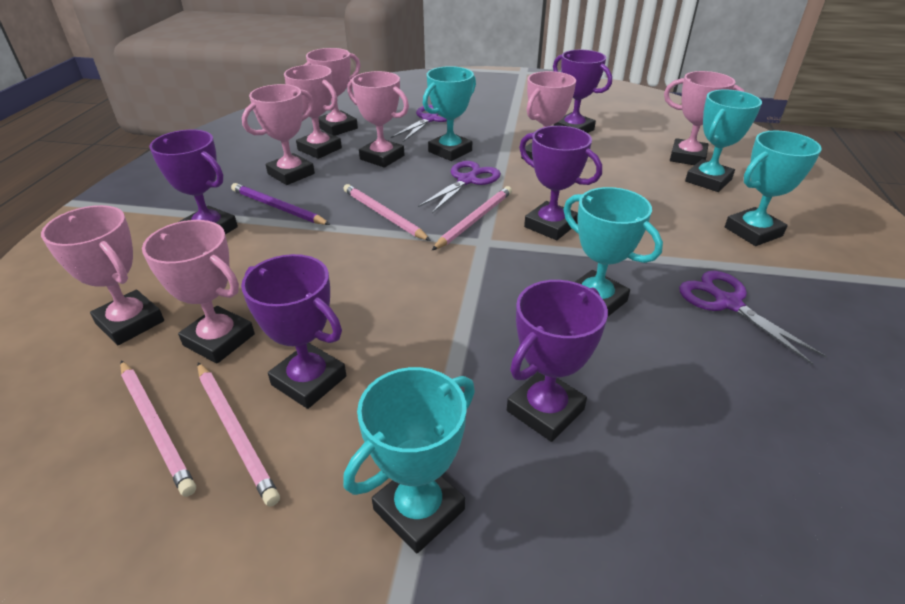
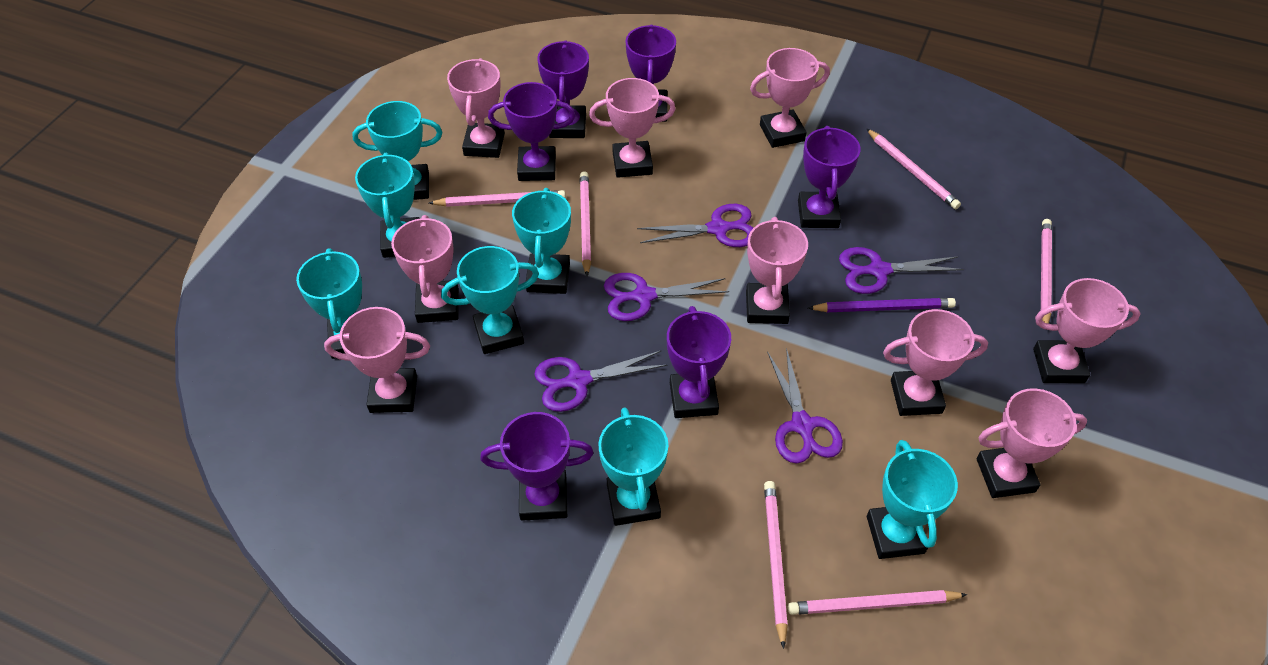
pink pencil: 4 -> 6
pink trophy: 8 -> 9
purple scissors: 3 -> 5
purple trophy: 5 -> 6
turquoise trophy: 5 -> 7

